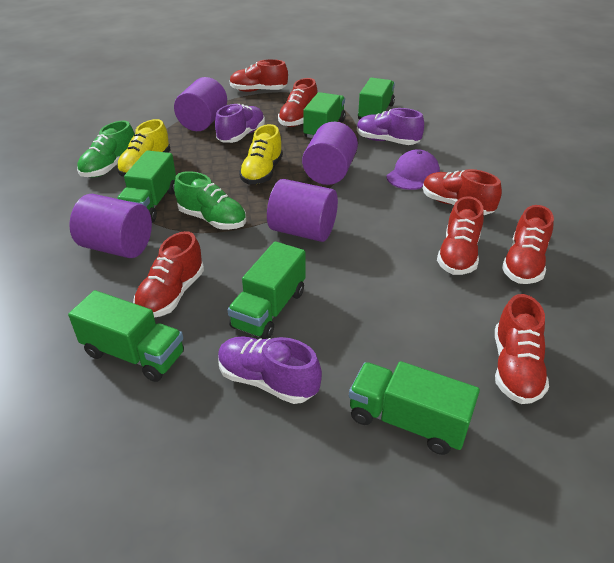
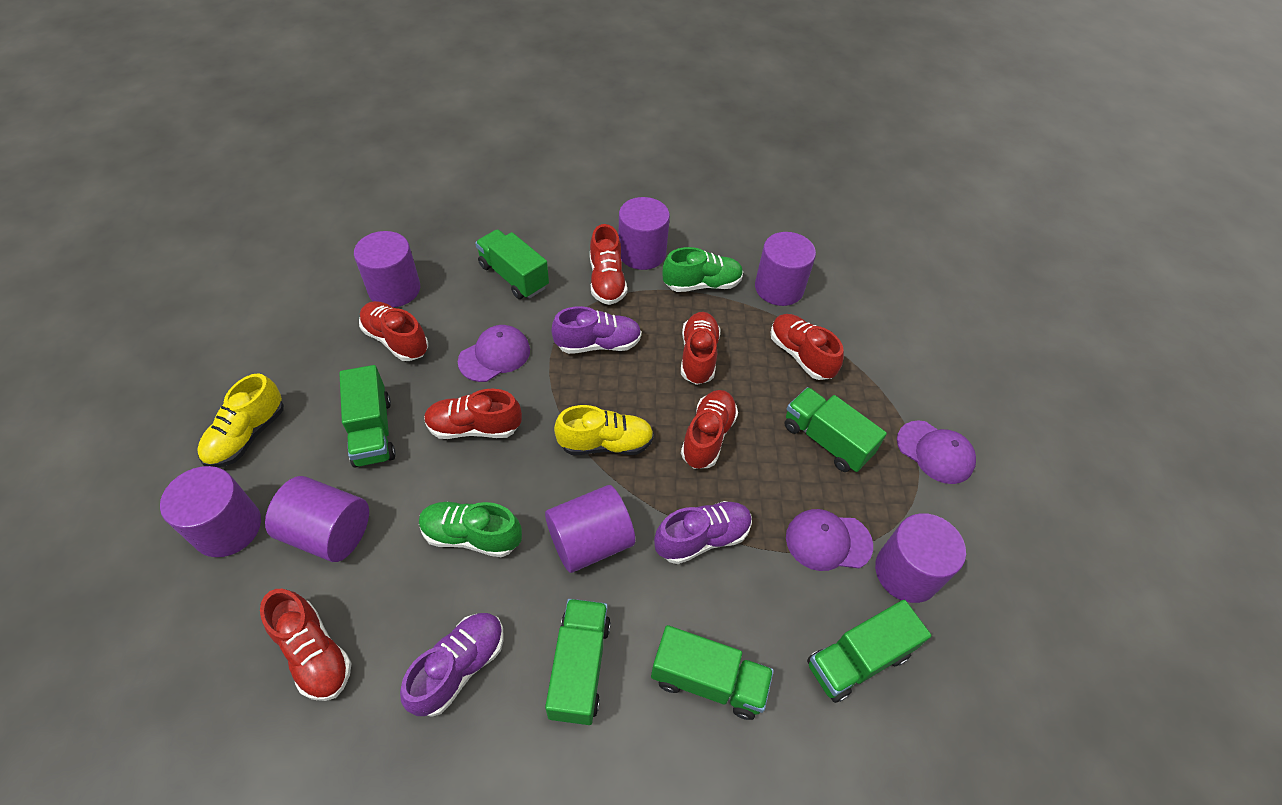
purple cap: 1 -> 3
purple cylinder: 4 -> 7

